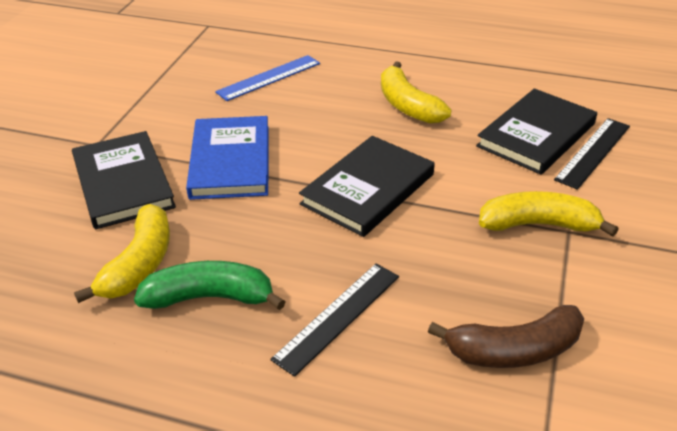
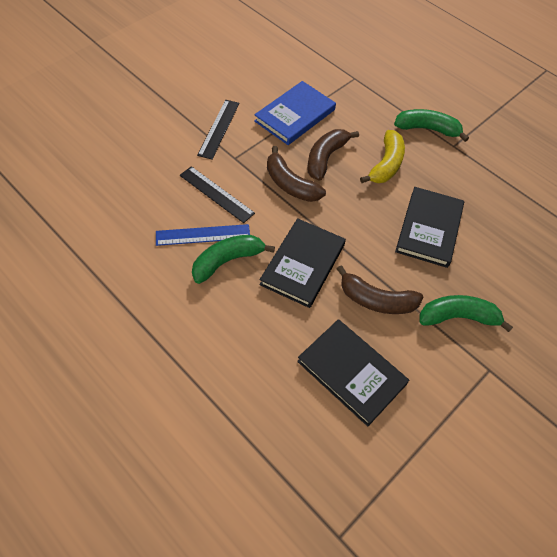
brown banana: 1 -> 3
green banana: 1 -> 3
yellow banana: 3 -> 1

